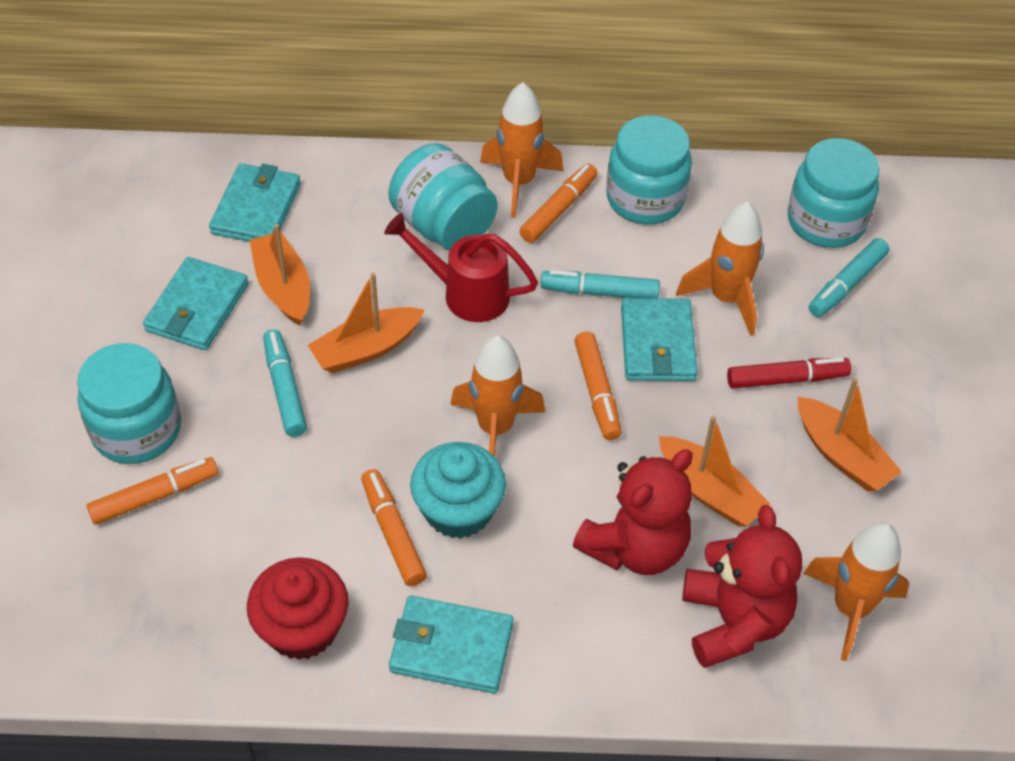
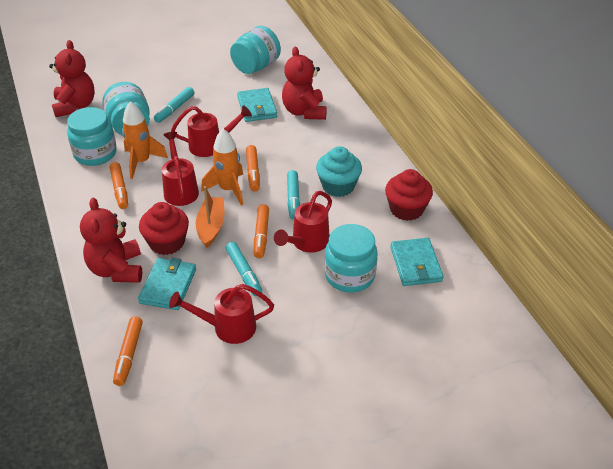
orange boat: 4 -> 1
orange rocket: 4 -> 2
red cupcake: 1 -> 2
red marker: 1 -> 0
red teddy bear: 2 -> 3
red watering can: 1 -> 4
turquoise wallet: 4 -> 3

